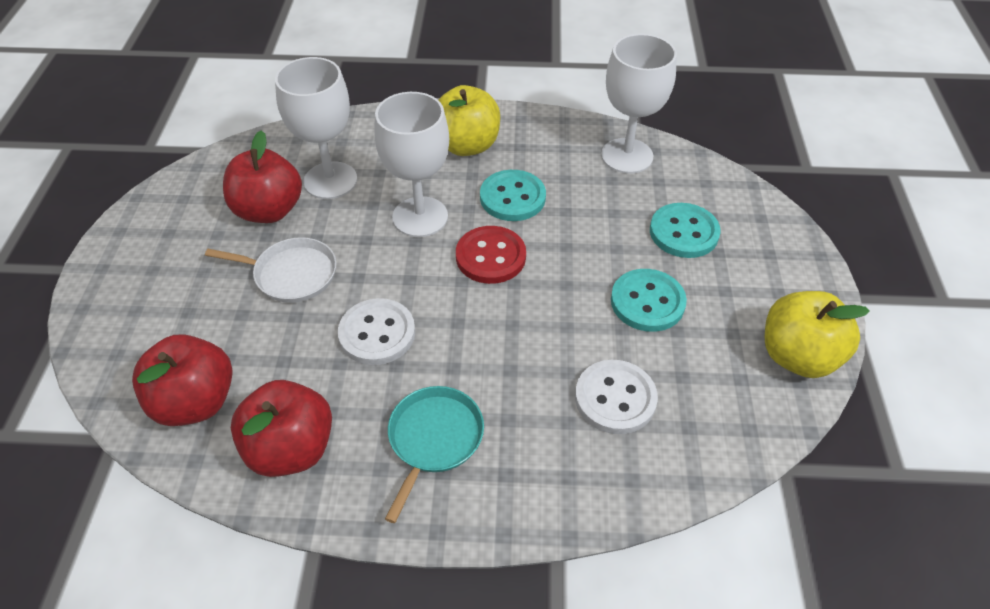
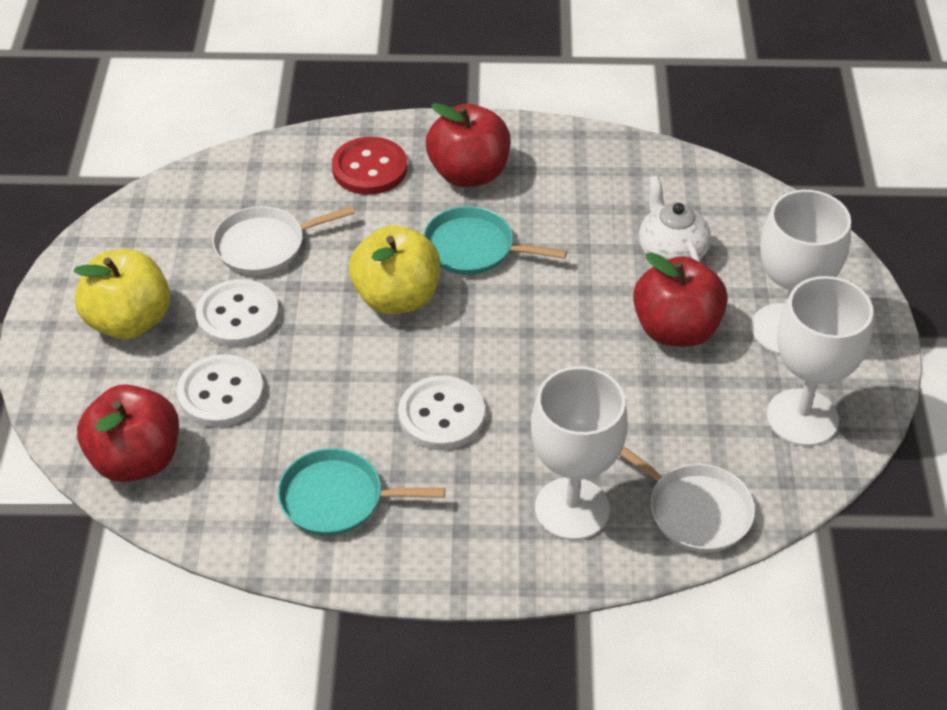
turquoise button: 3 -> 0
turquoise pan: 1 -> 2
white button: 2 -> 3
white pan: 1 -> 2
white teapot: 0 -> 1

